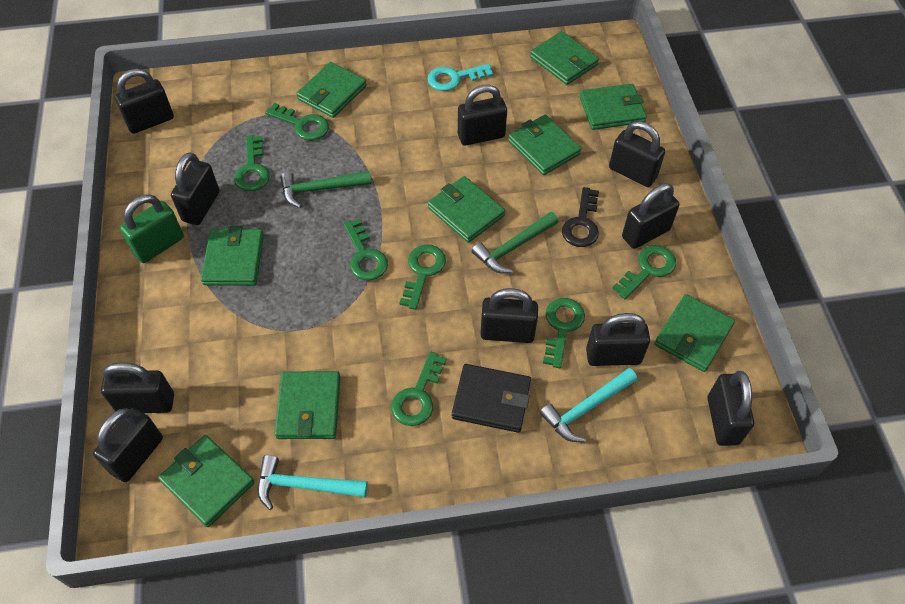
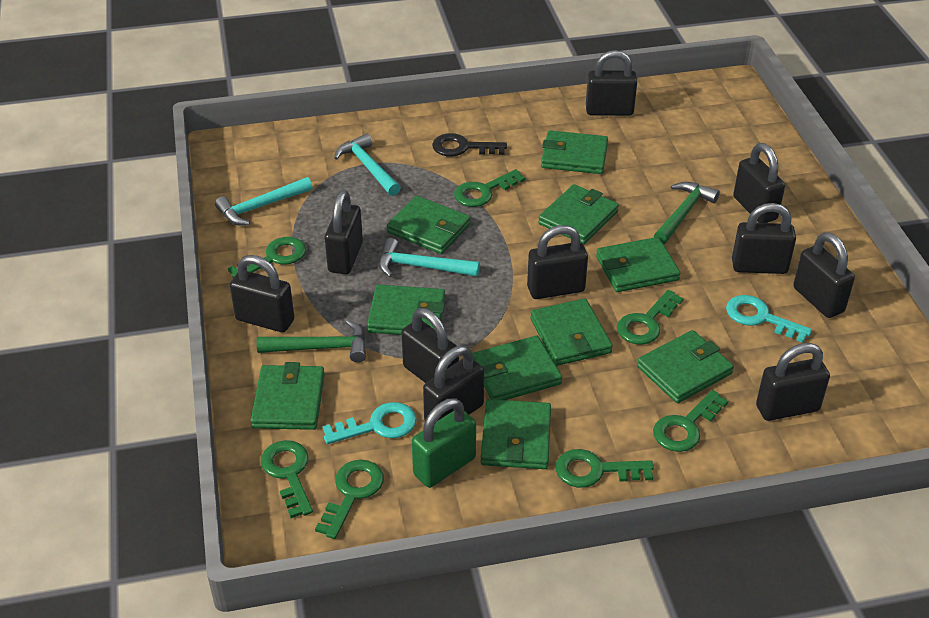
black wallet: 1 -> 0
green wallet: 9 -> 10
turquoise hammer: 2 -> 3
turquoise key: 1 -> 2

